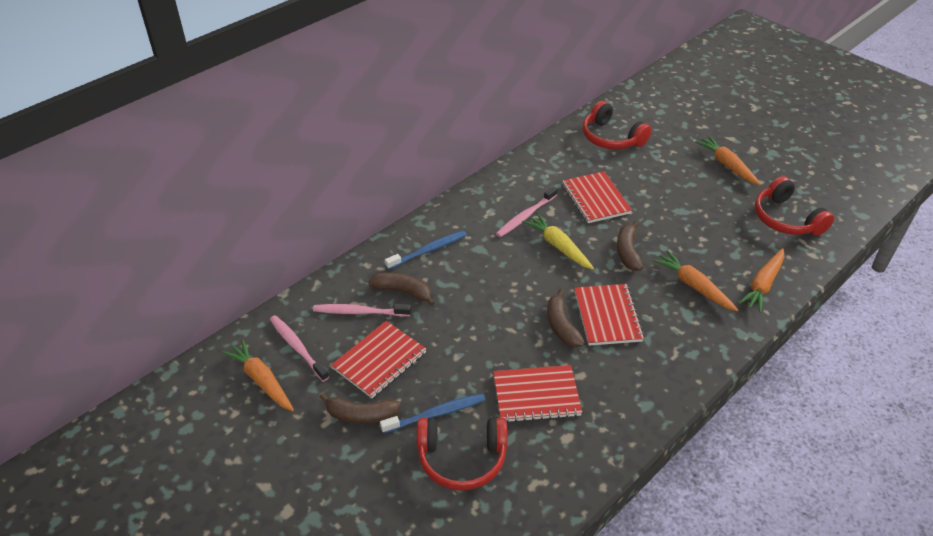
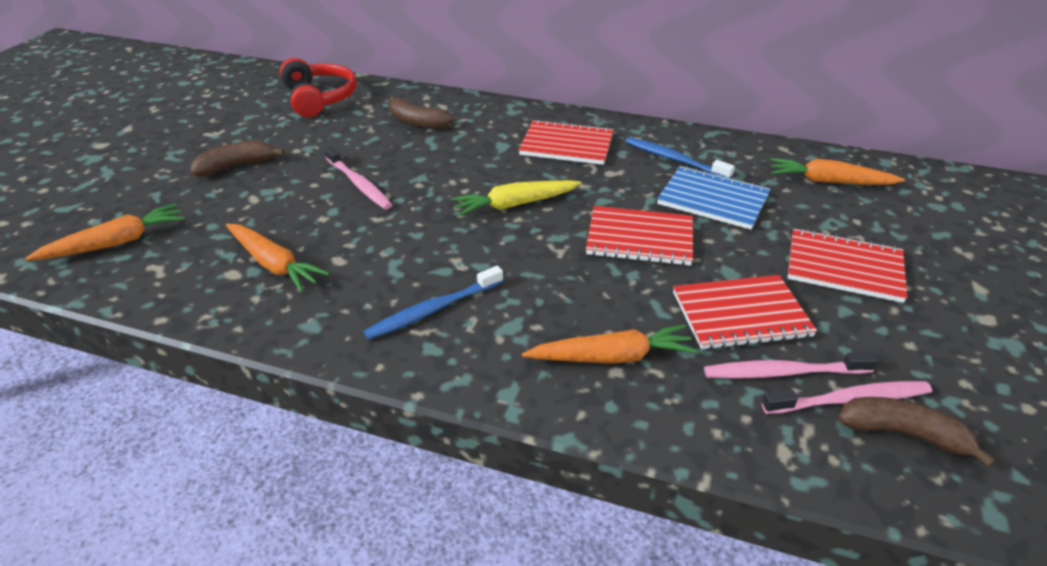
blue notebook: 0 -> 1
brown banana: 4 -> 3
red headphones: 3 -> 1

